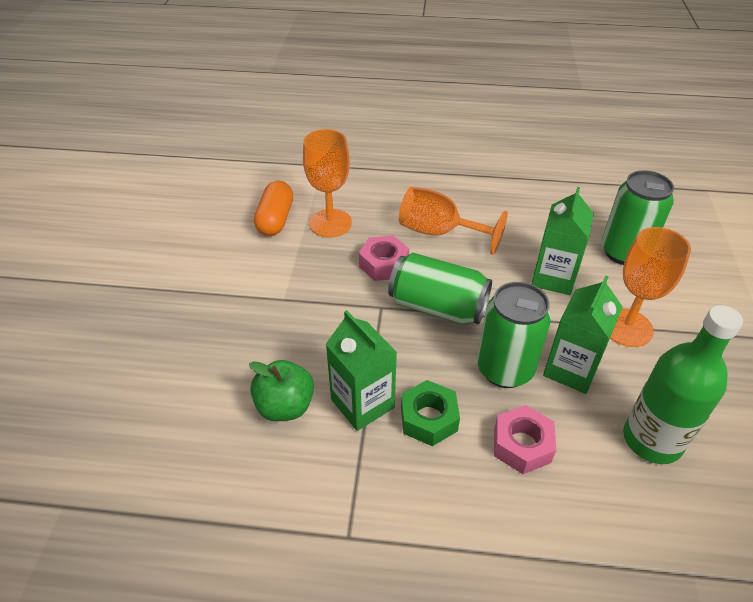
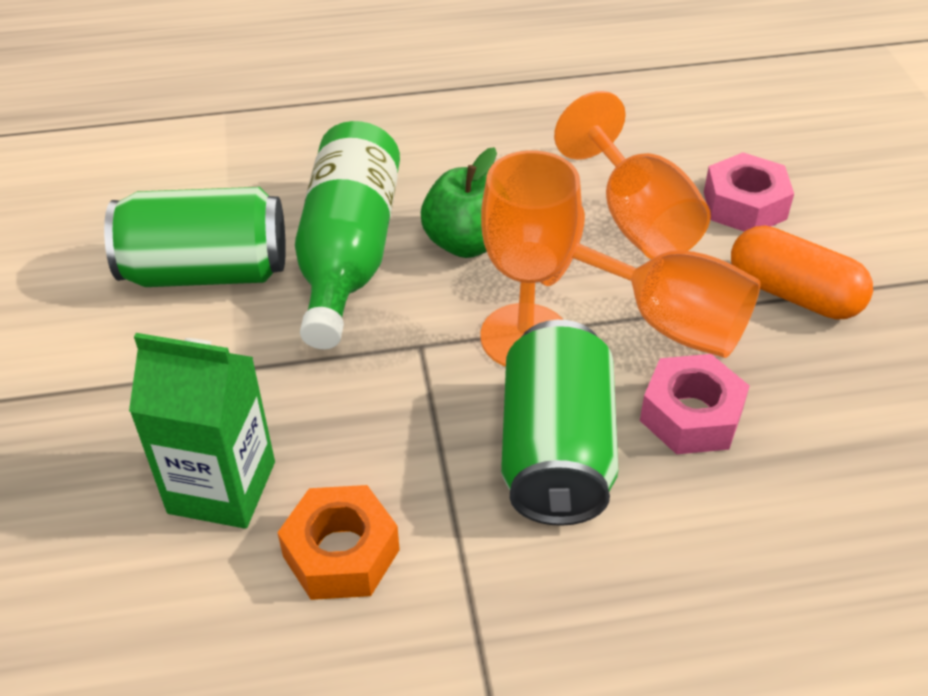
green can: 3 -> 2
green carton: 3 -> 1
green nut: 1 -> 0
orange nut: 0 -> 1

